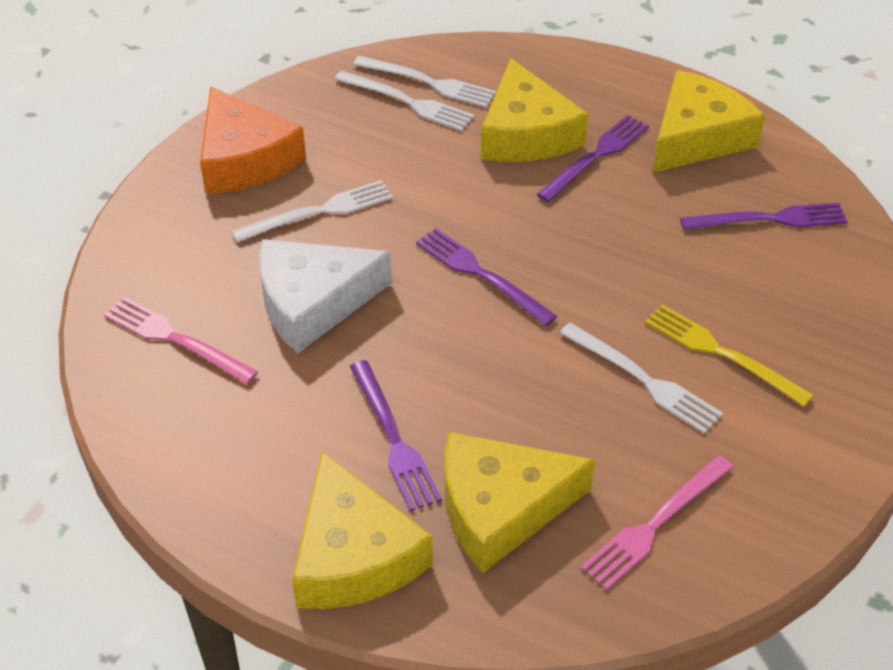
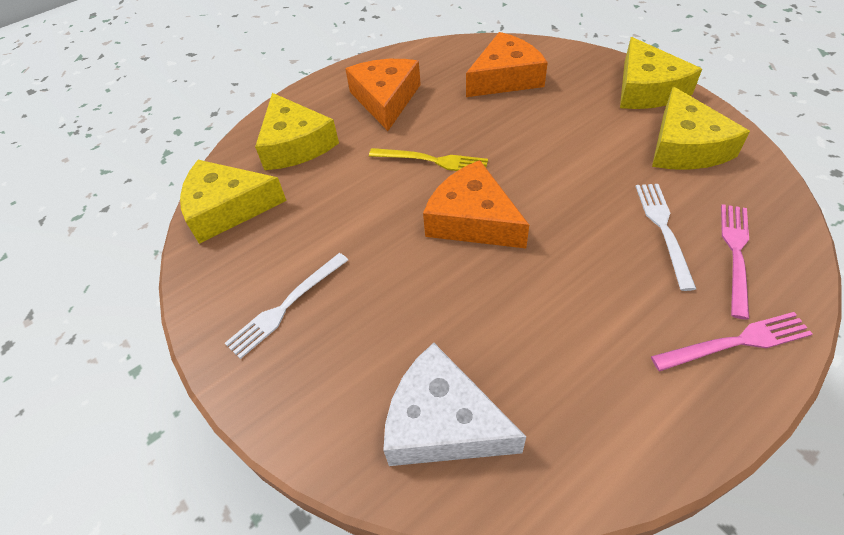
orange cheese: 1 -> 3
purple fork: 4 -> 0
white fork: 4 -> 2

